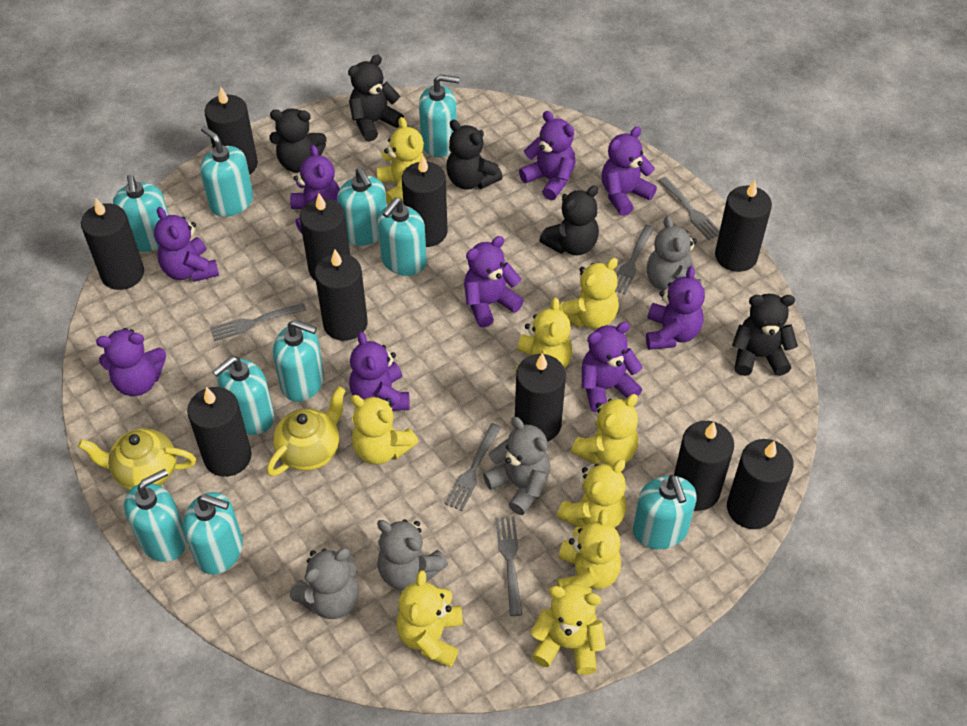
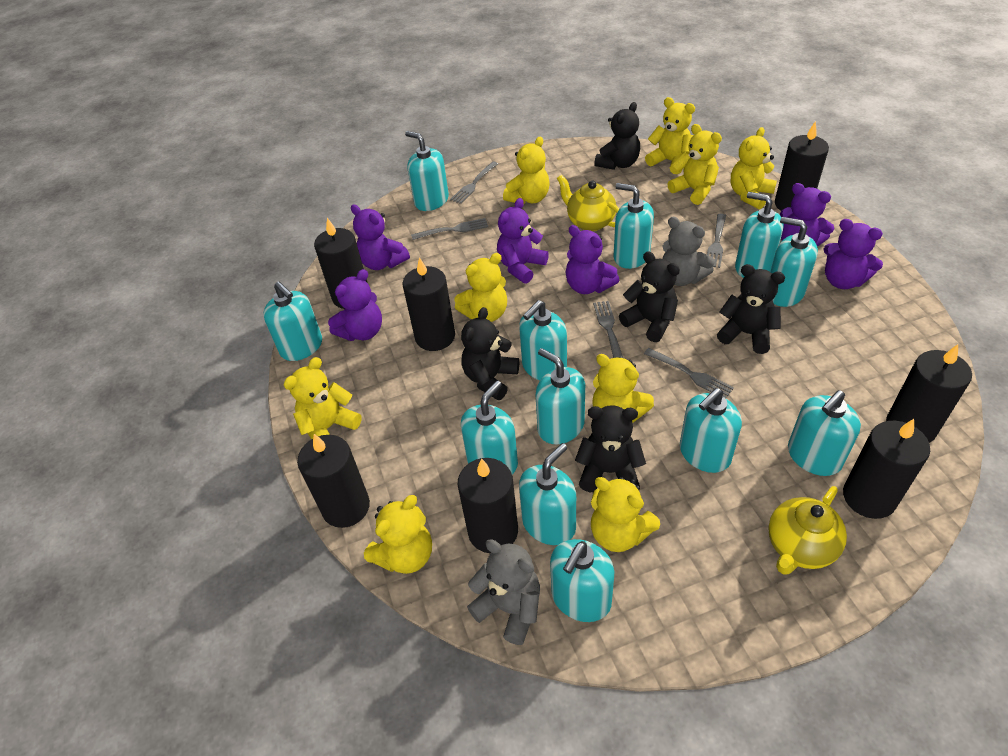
black candle: 10 -> 7
grey teddy bear: 4 -> 2
purple teddy bear: 9 -> 6
turquoise soap dispenser: 10 -> 12

